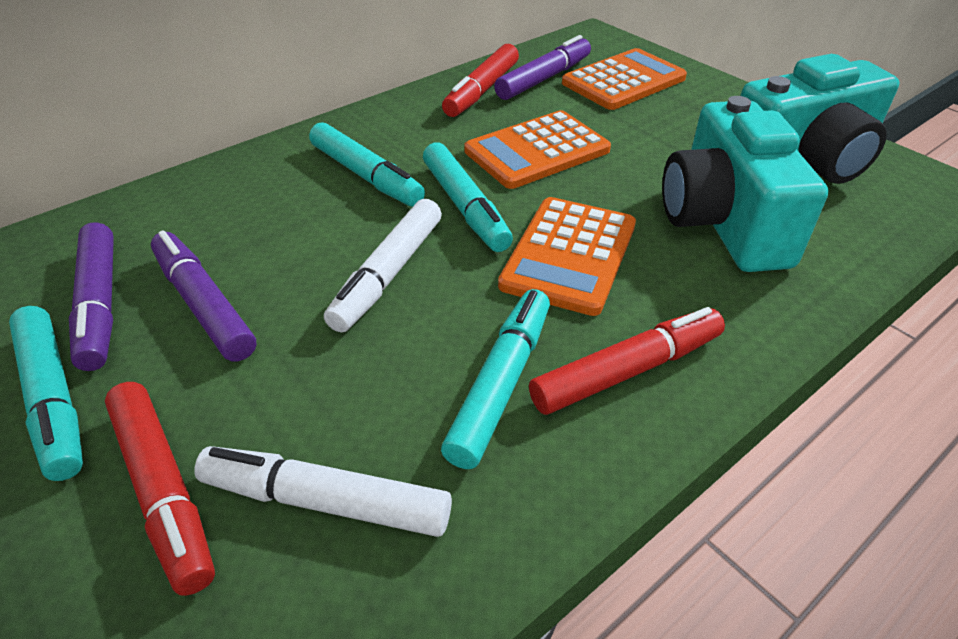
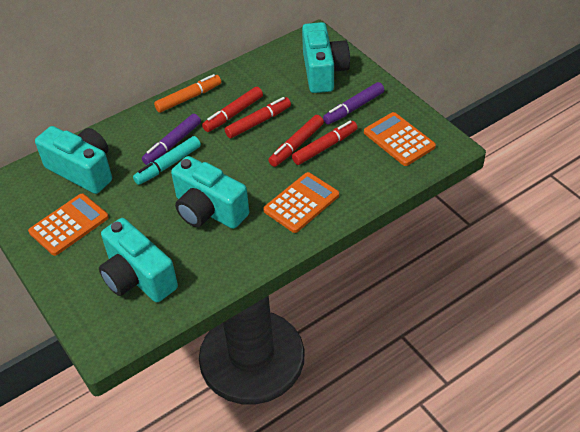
orange marker: 0 -> 1
purple marker: 3 -> 2
red marker: 3 -> 4
turquoise camera: 2 -> 4
turquoise marker: 4 -> 1
white marker: 2 -> 0

